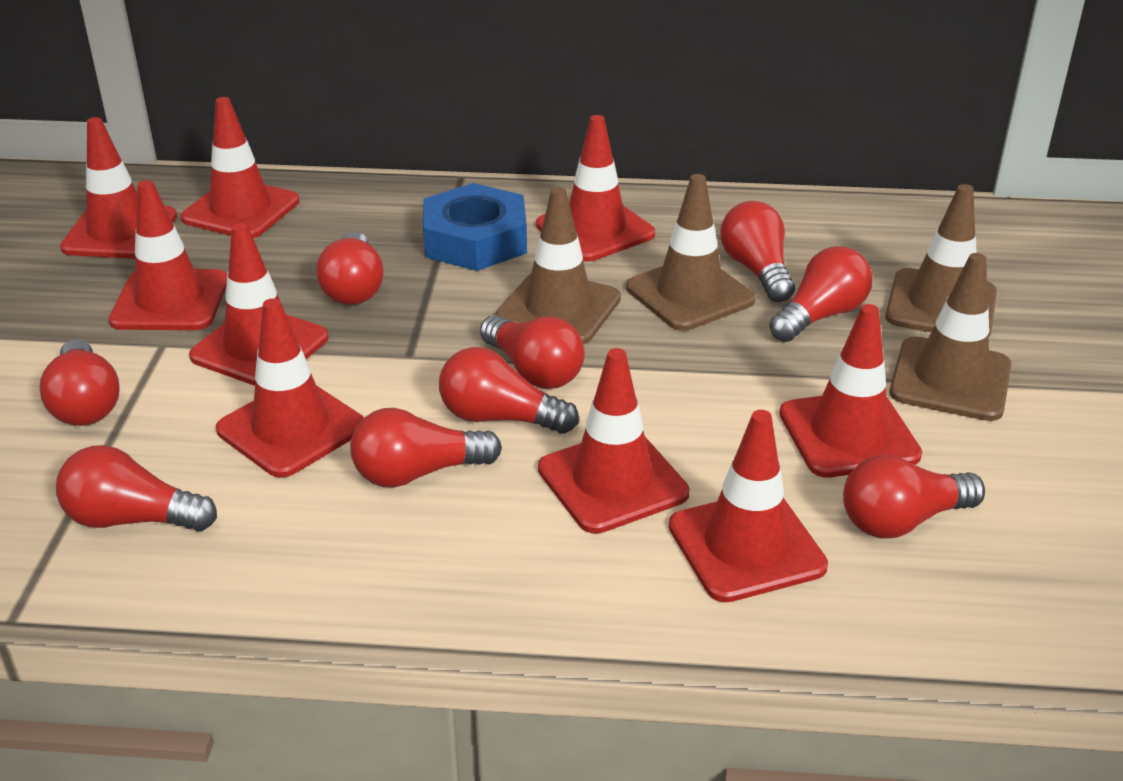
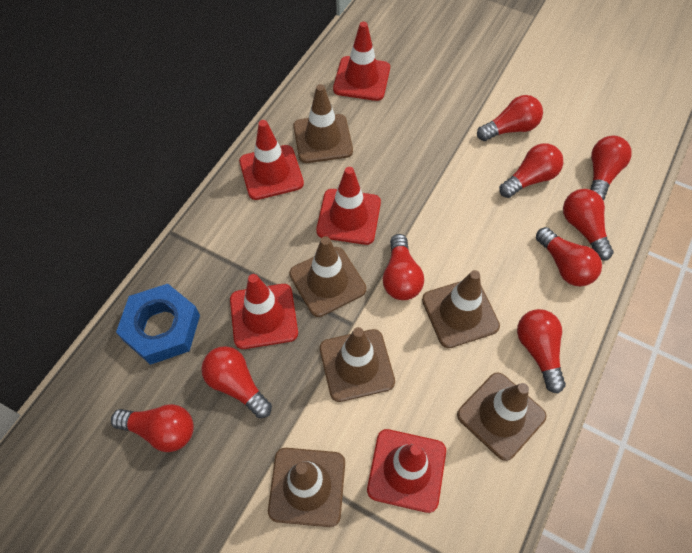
brown traffic cone: 4 -> 6
red traffic cone: 9 -> 5

